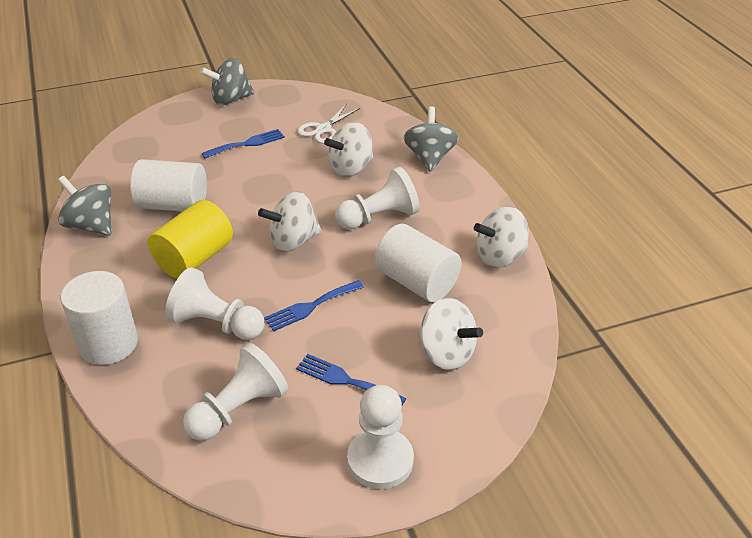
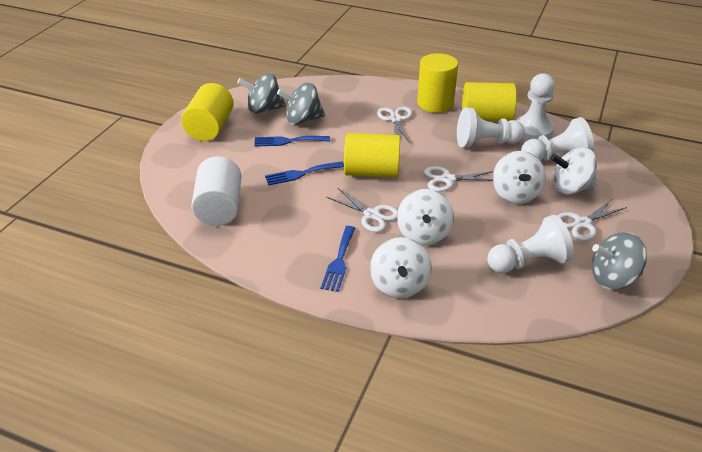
white cylinder: 3 -> 1
white scissors: 1 -> 4
yellow cylinder: 1 -> 4

